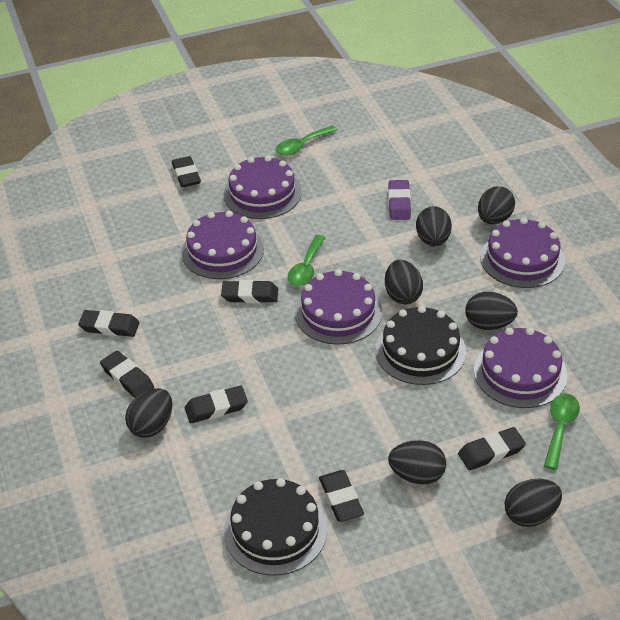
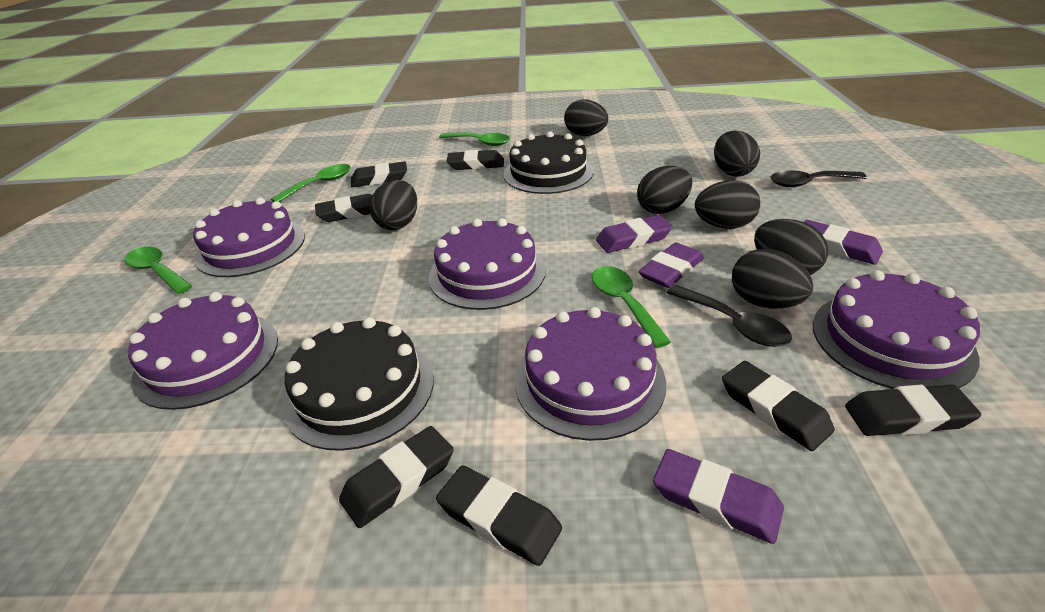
black spoon: 0 -> 2
green spoon: 3 -> 4
purple eraser: 1 -> 4

